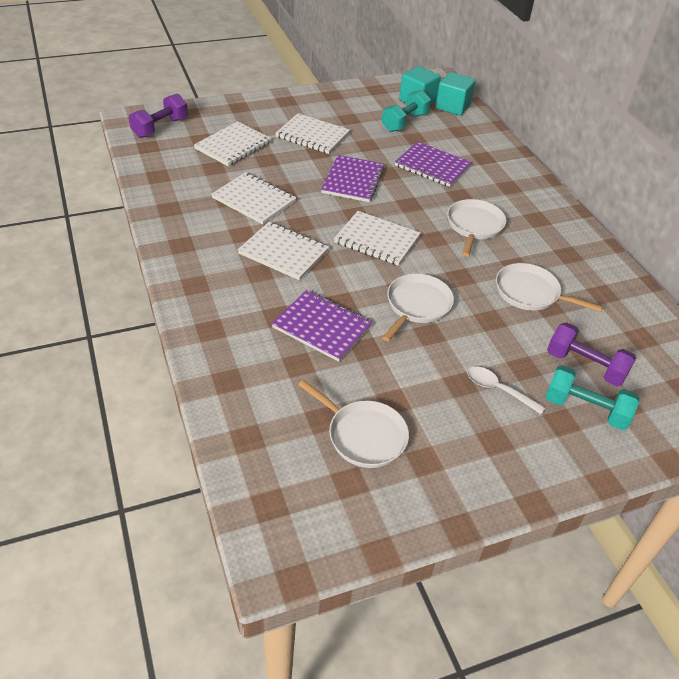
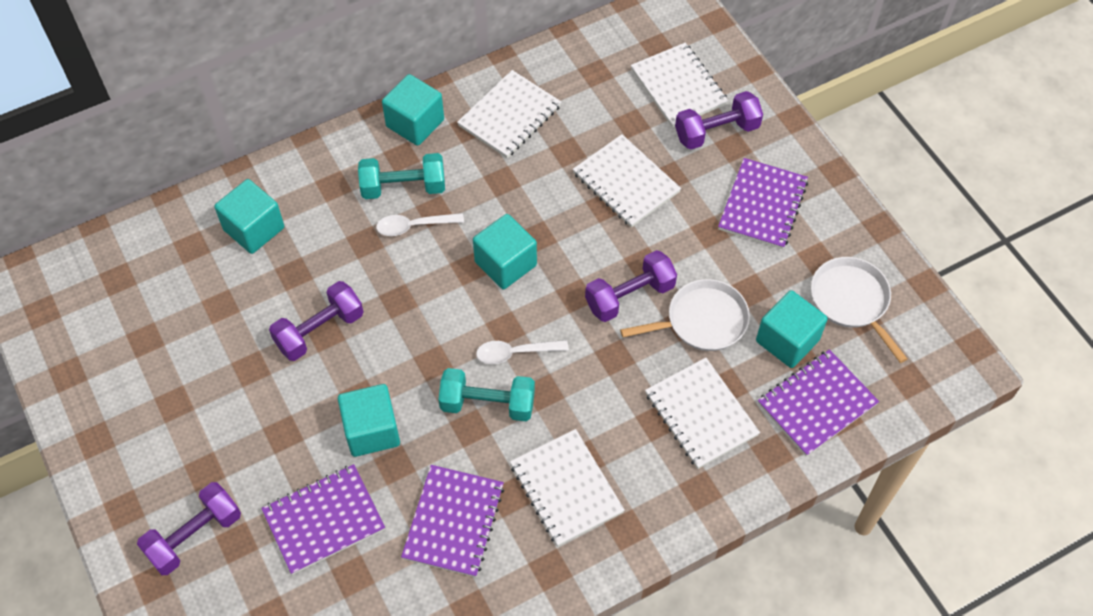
purple dumbbell: 2 -> 4
purple notebook: 3 -> 4
turquoise cube: 2 -> 5
white pan: 4 -> 2
white spoon: 1 -> 2

